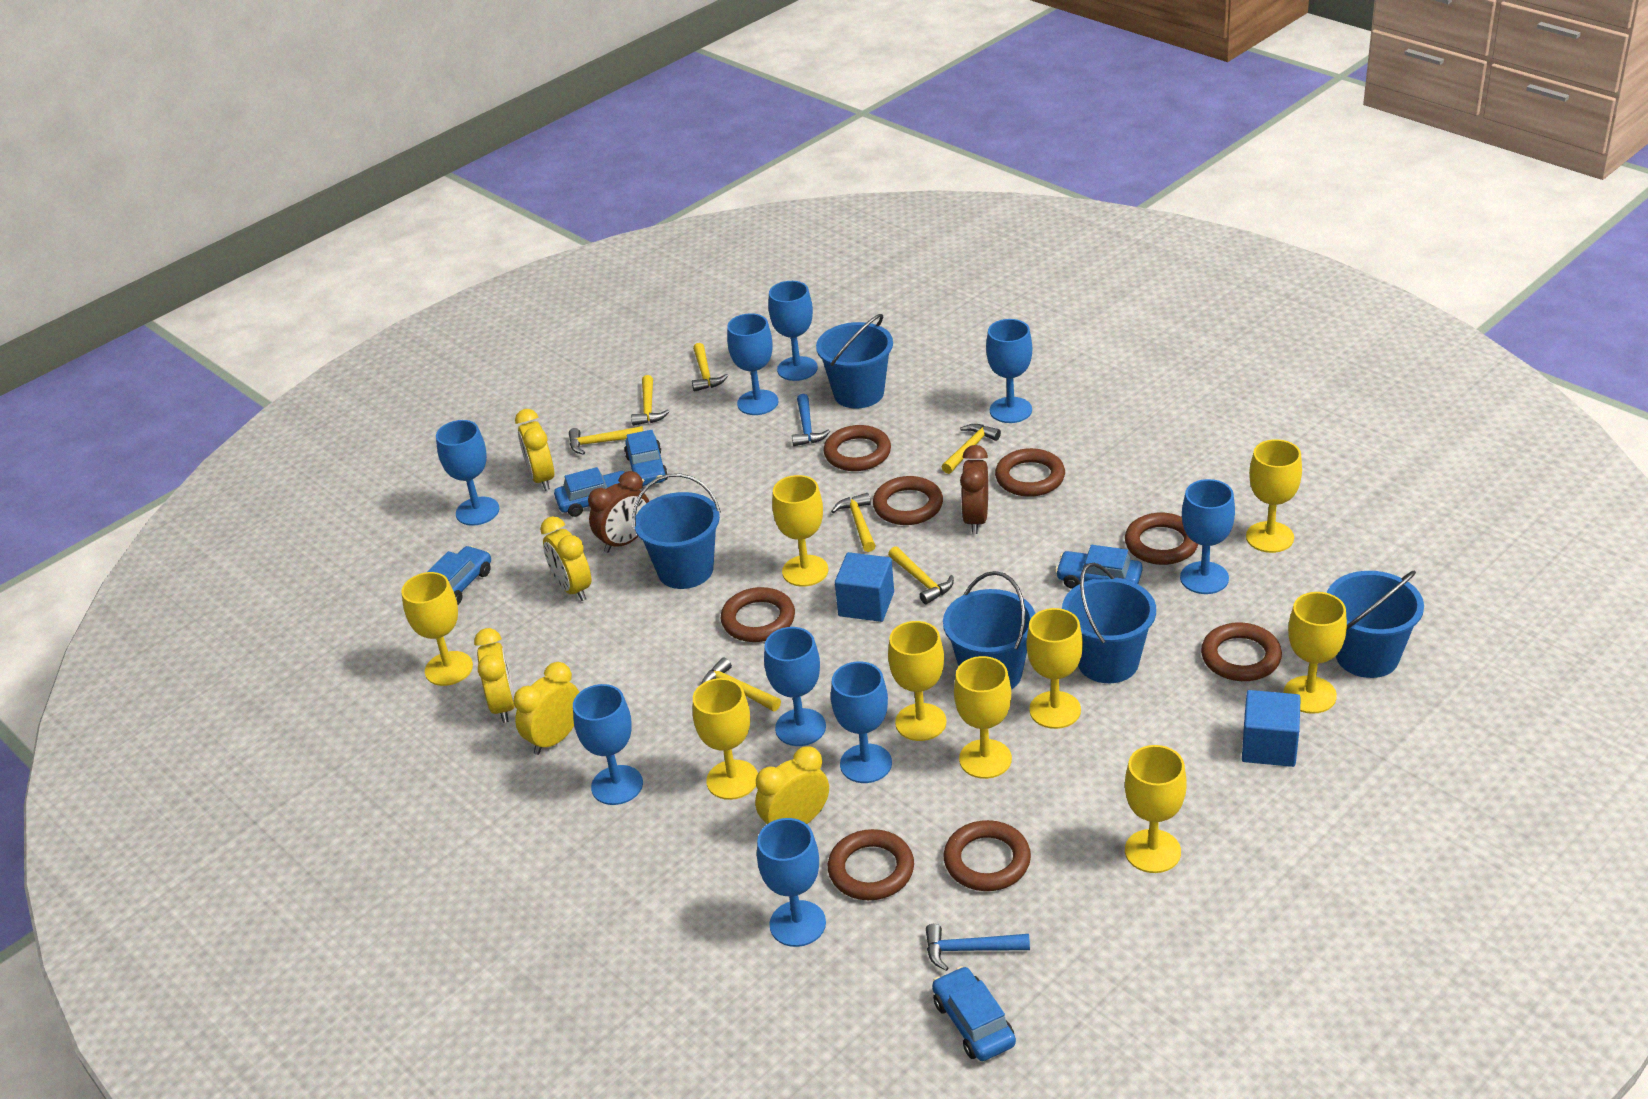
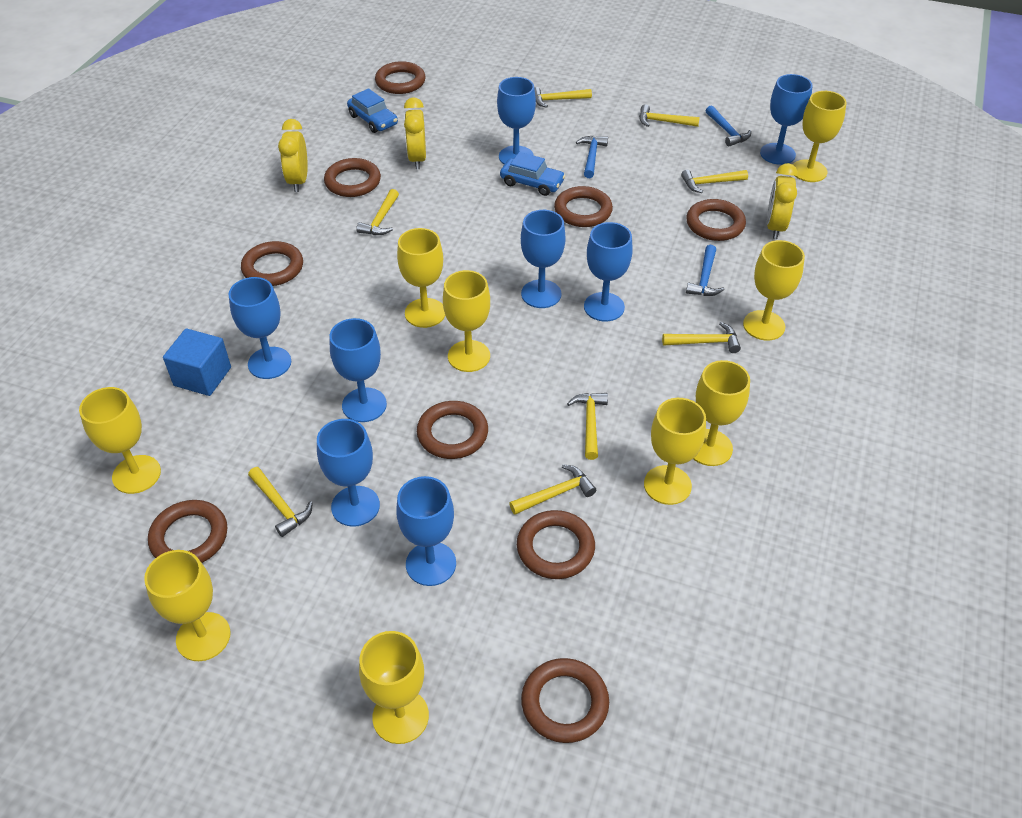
blue bucket: 5 -> 0
blue car: 5 -> 2
blue cube: 2 -> 1
blue goblet: 9 -> 8
blue hammer: 2 -> 3
brown clock: 2 -> 0
brown ring: 8 -> 9
yellow clock: 5 -> 3
yellow hammer: 7 -> 8

